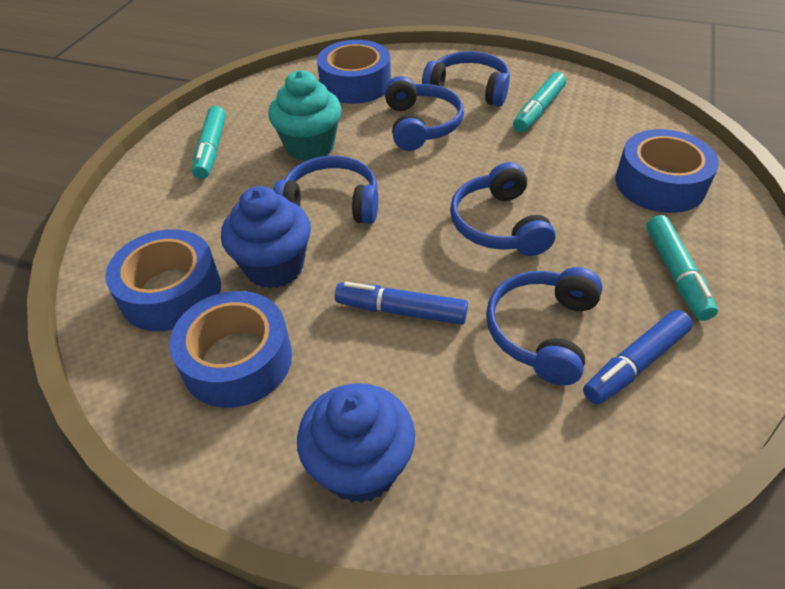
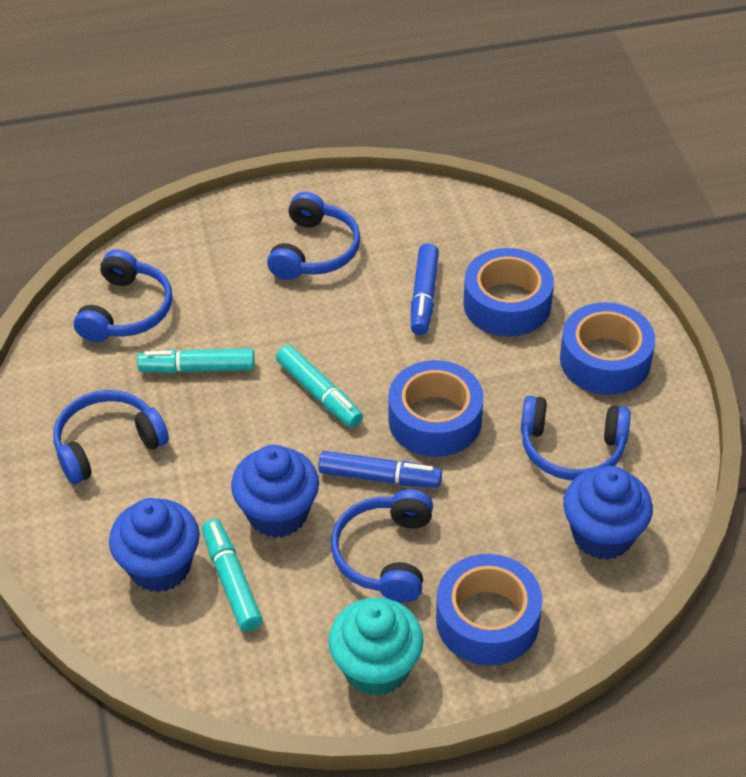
blue cupcake: 2 -> 3

